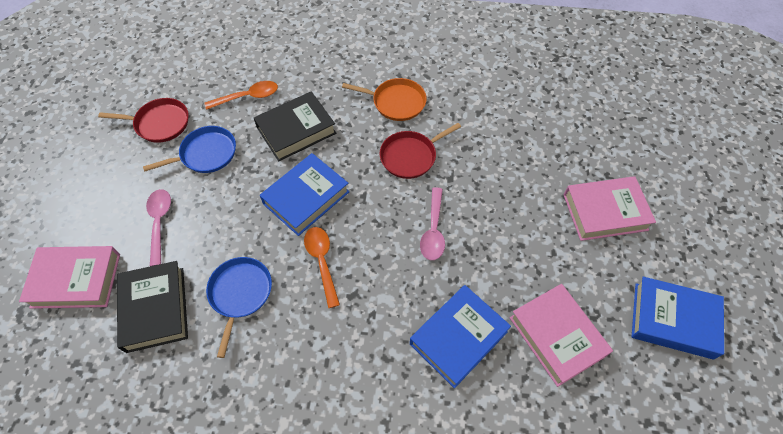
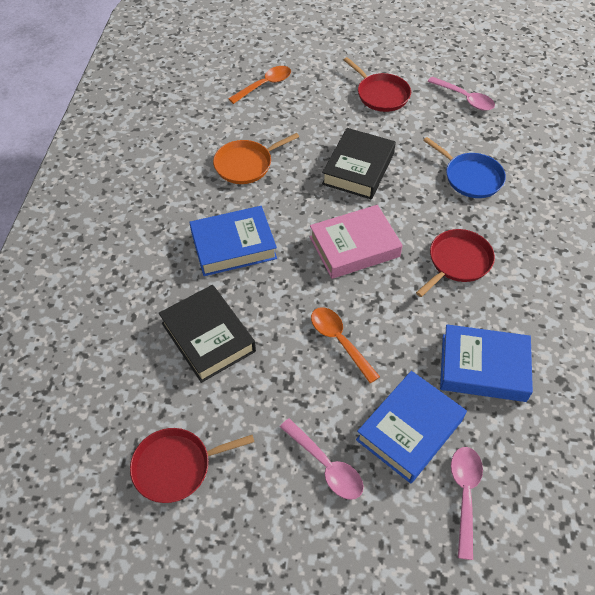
blue pan: 2 -> 1
pink book: 3 -> 1
pink spoon: 2 -> 3
red pan: 2 -> 3

